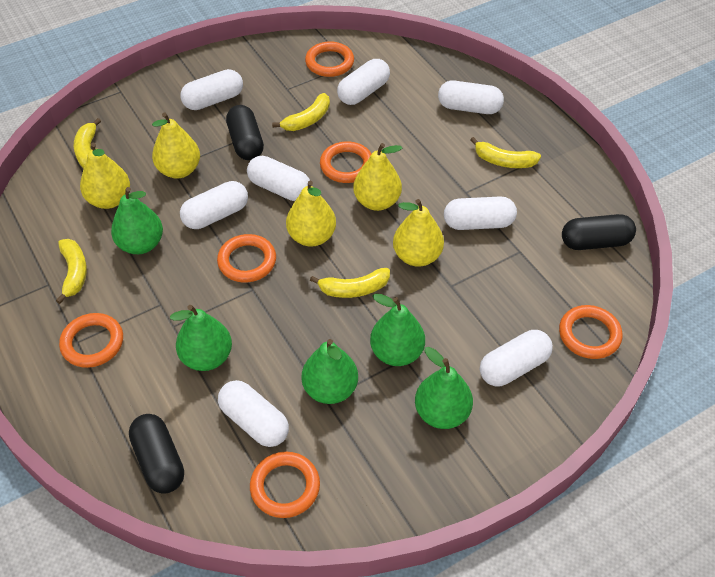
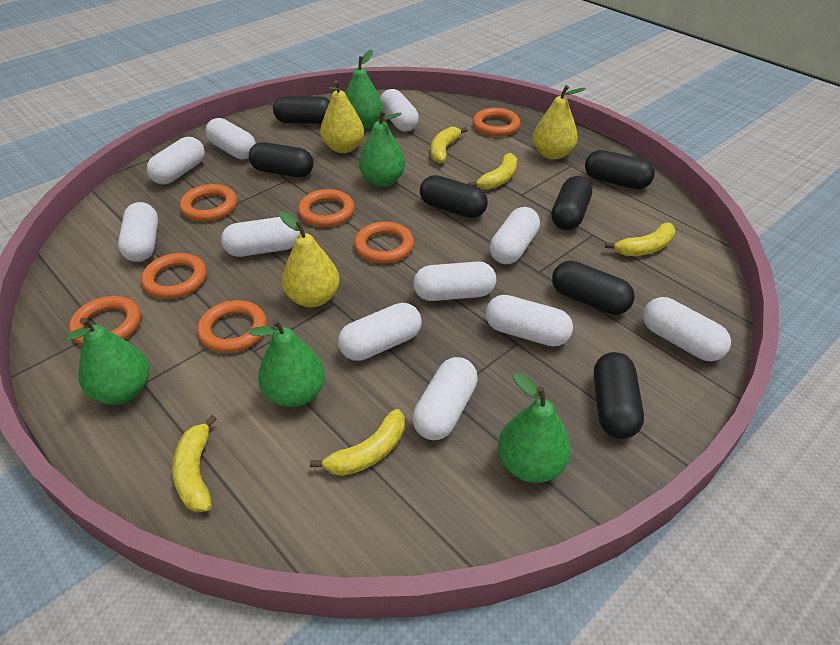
black capsule: 3 -> 7
orange ring: 6 -> 7
white capsule: 8 -> 11
yellow pear: 5 -> 3

